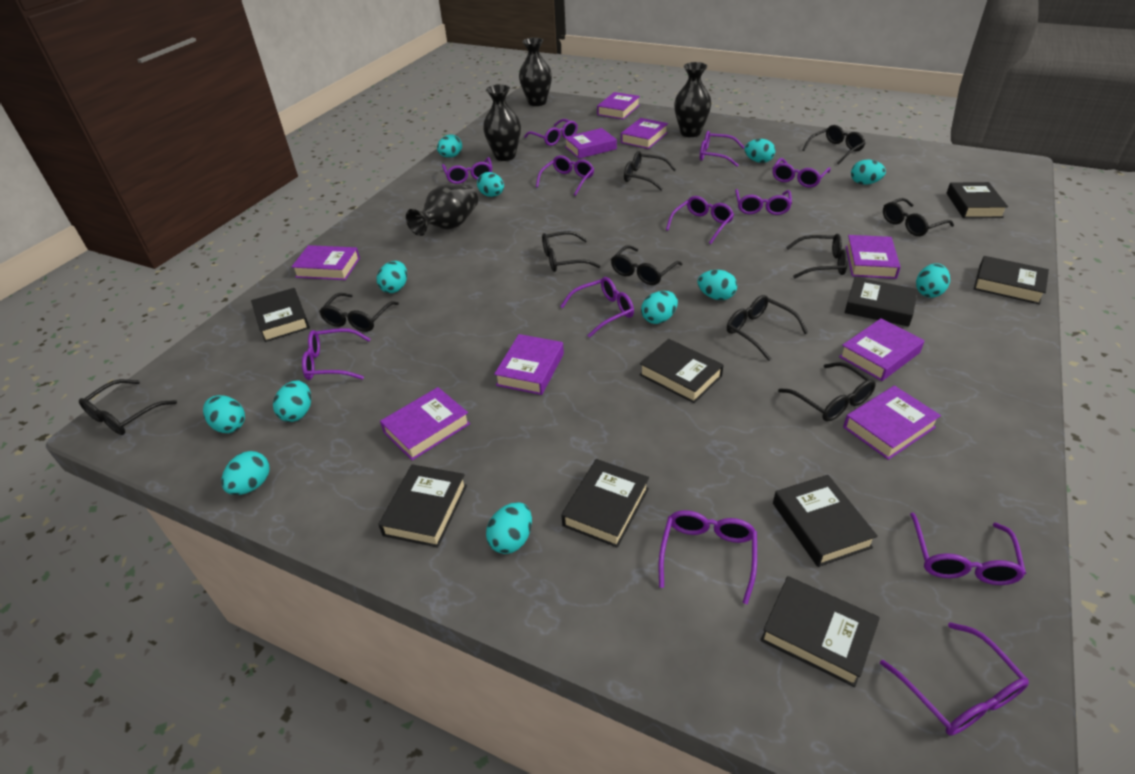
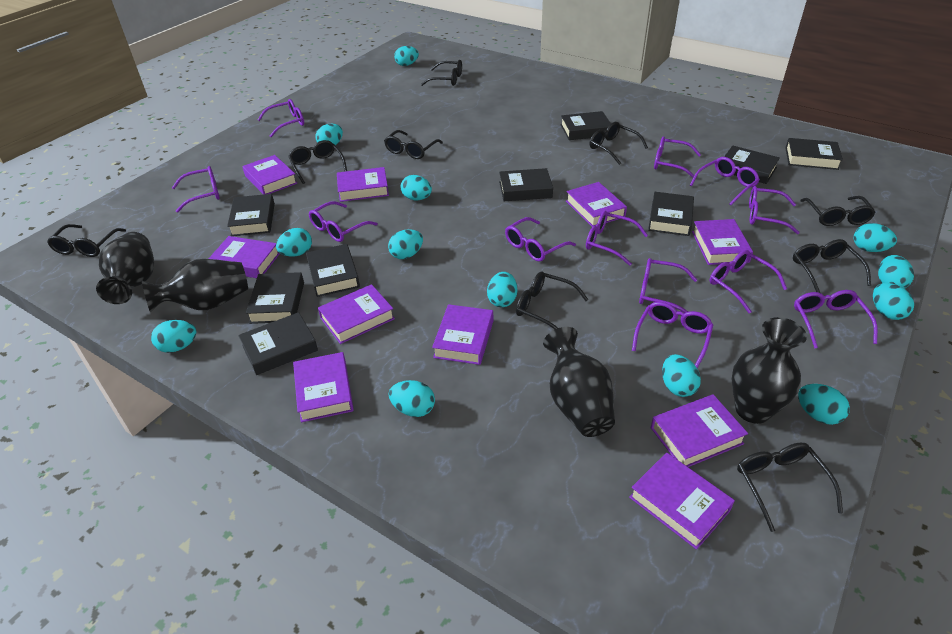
black glasses: 10 -> 9
purple book: 9 -> 10
turquoise egg: 12 -> 13

